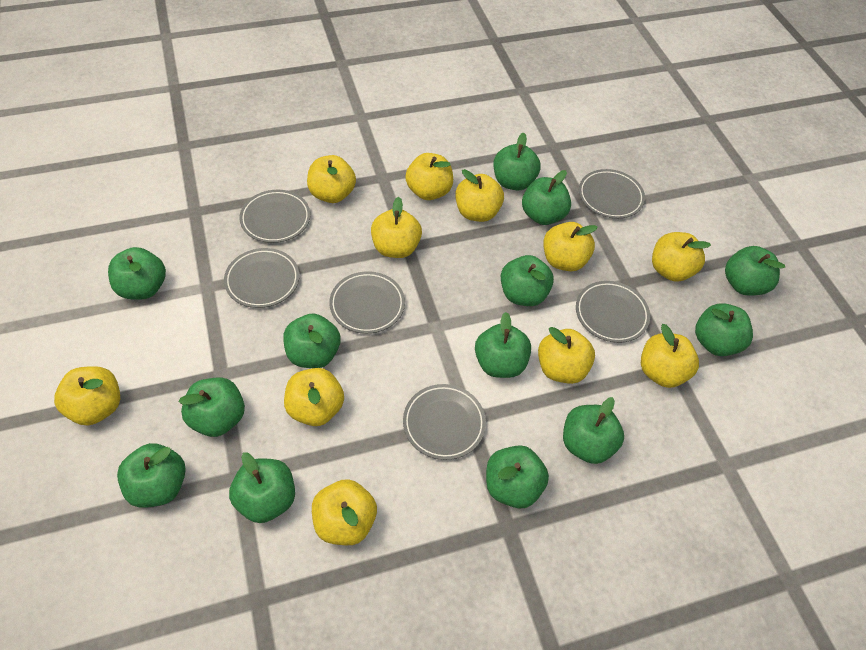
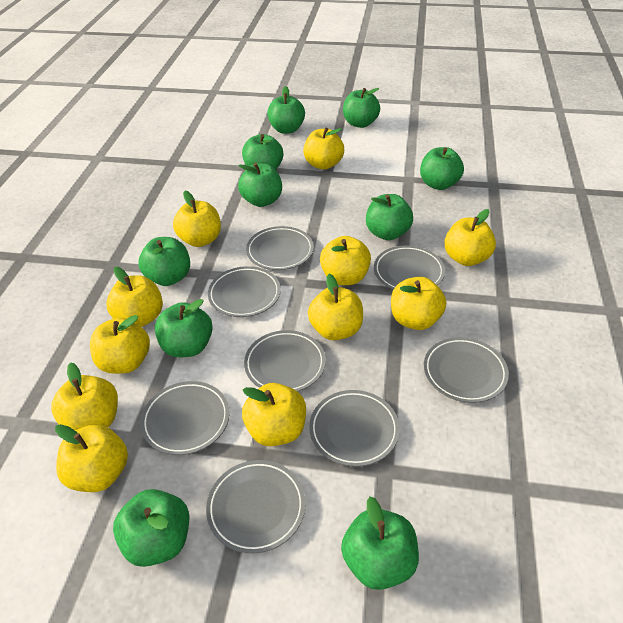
green apple: 13 -> 10
grey plate: 6 -> 8

